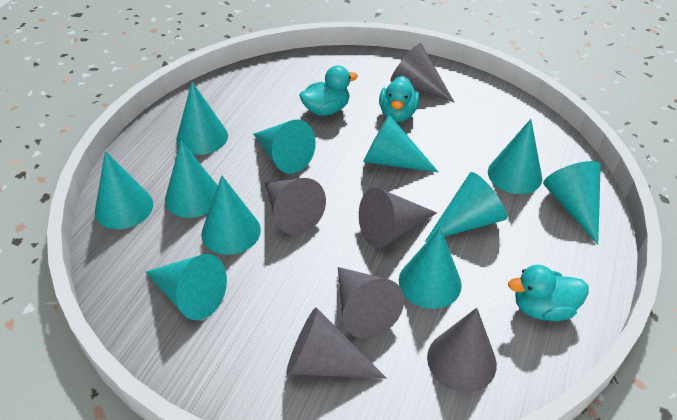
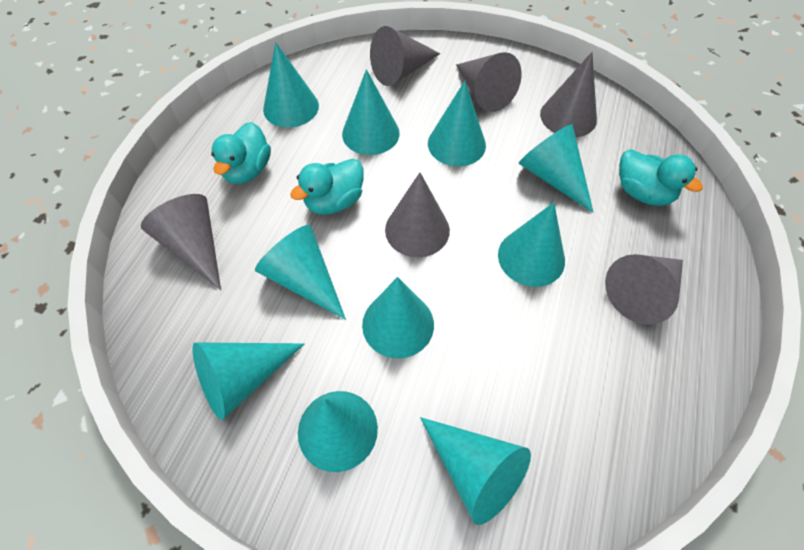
turquoise cone: 11 -> 10

